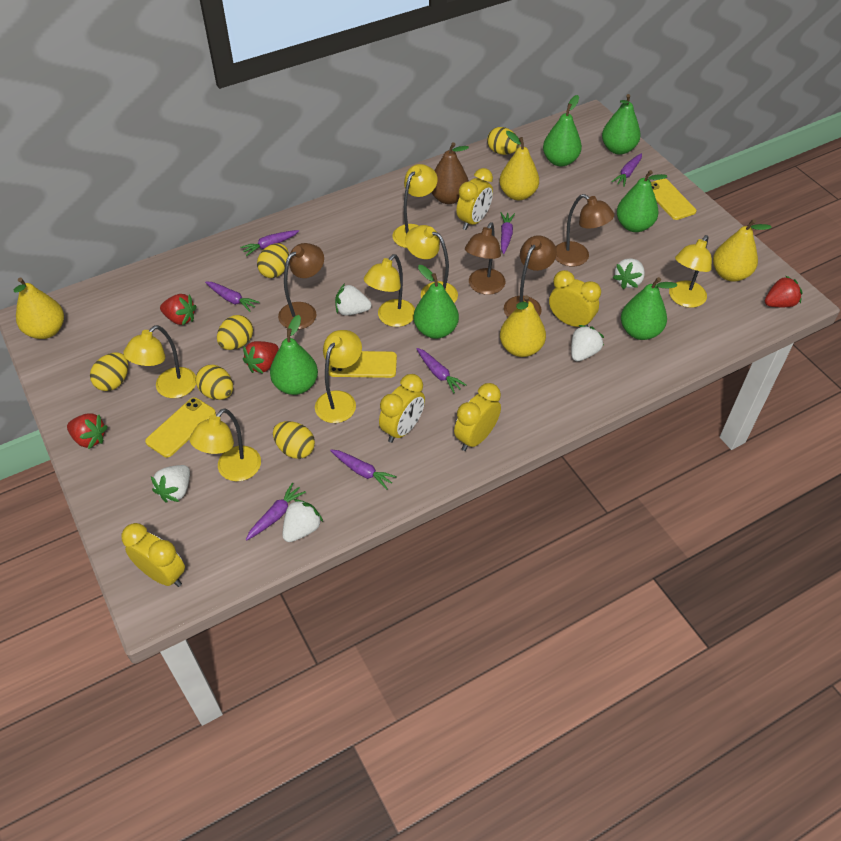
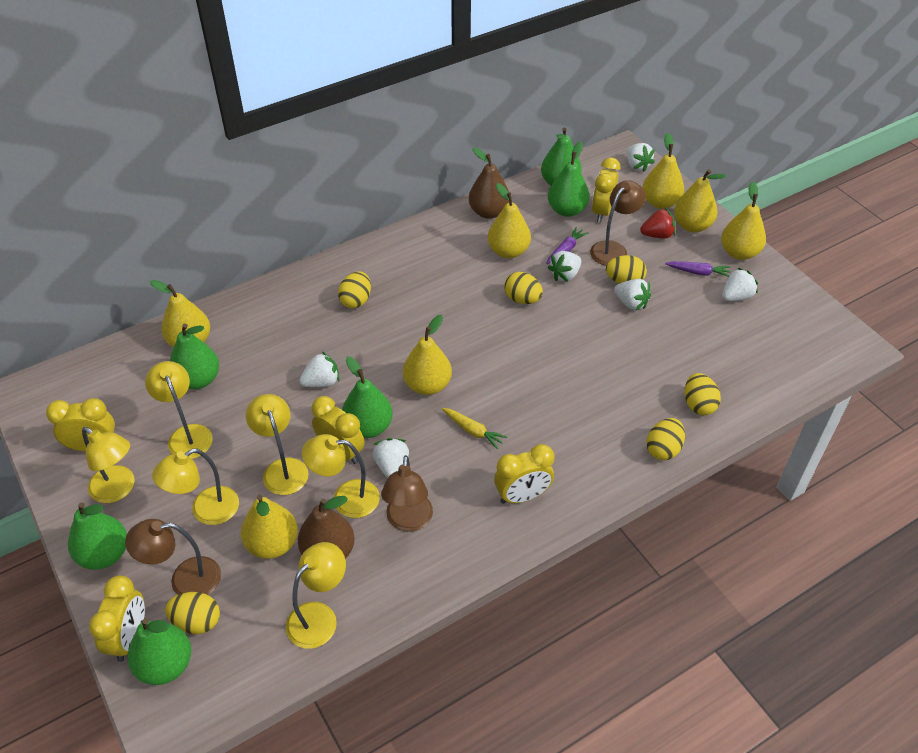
brown lamp: 4 -> 3
brown pear: 1 -> 2
purple carrot: 7 -> 2
red strawberry: 4 -> 1
white strawberry: 5 -> 6
yellow carrot: 0 -> 1
yellow lamp: 7 -> 6
yellow pear: 4 -> 7
yellow phone: 3 -> 0

